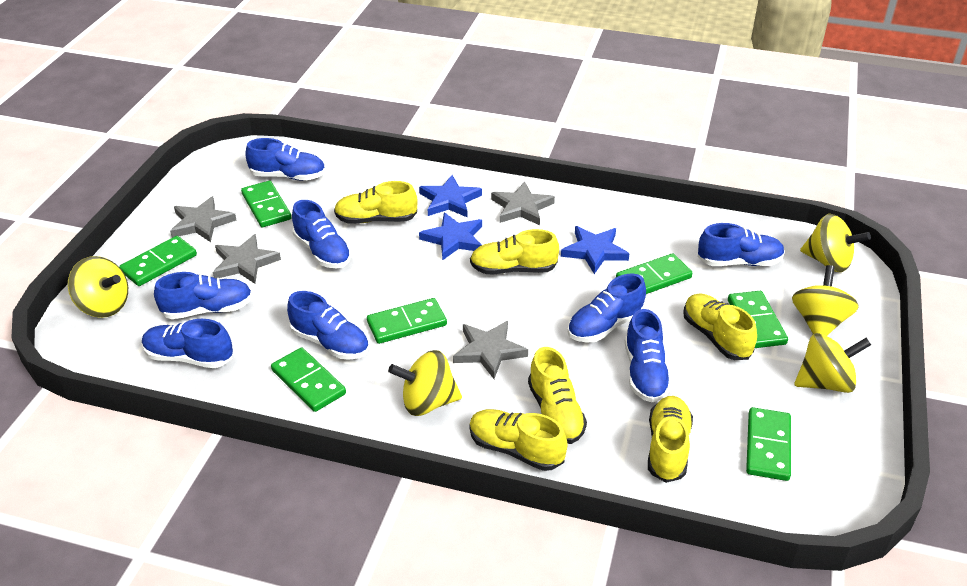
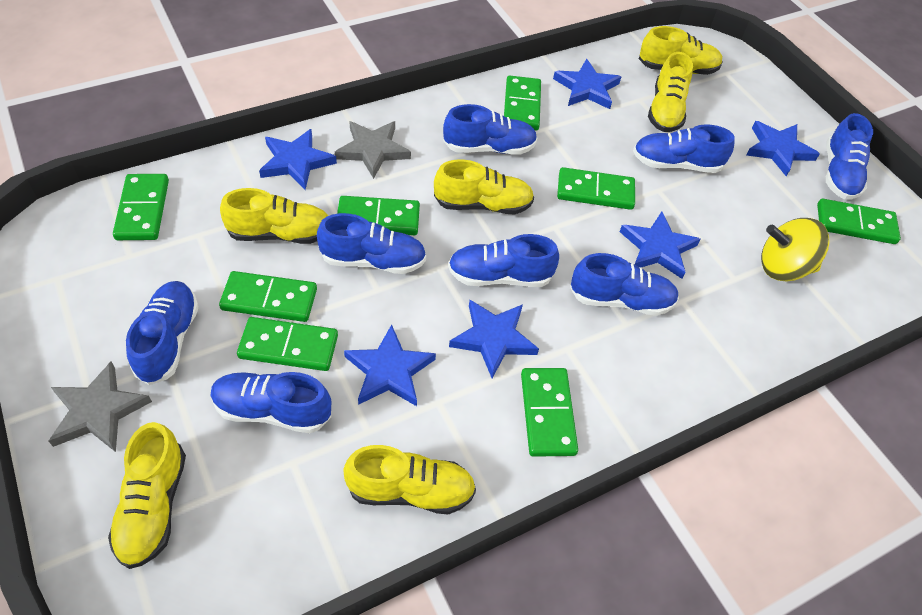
blue star: 3 -> 6
green domino: 7 -> 8
grey star: 4 -> 2
yellow spinning top: 5 -> 1

